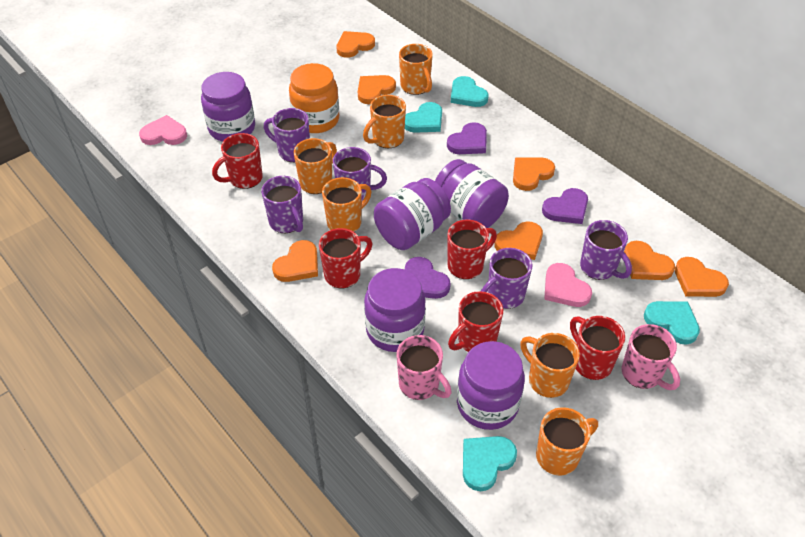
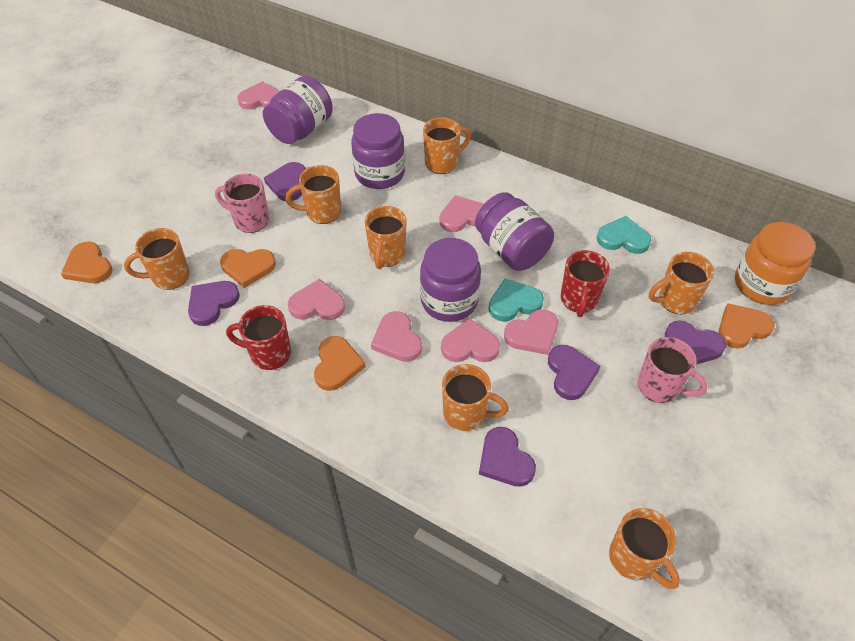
orange heart: 7 -> 4
orange mug: 6 -> 7
pink heart: 2 -> 6
purple heart: 3 -> 5
purple jar: 5 -> 4
purple mug: 5 -> 0
red mug: 5 -> 2
turquoise heart: 4 -> 2

